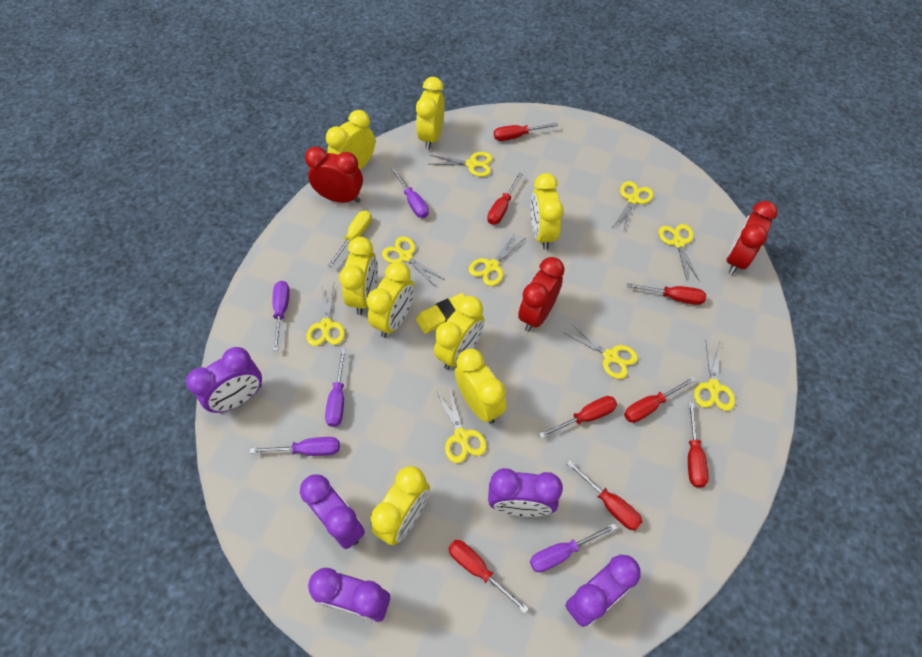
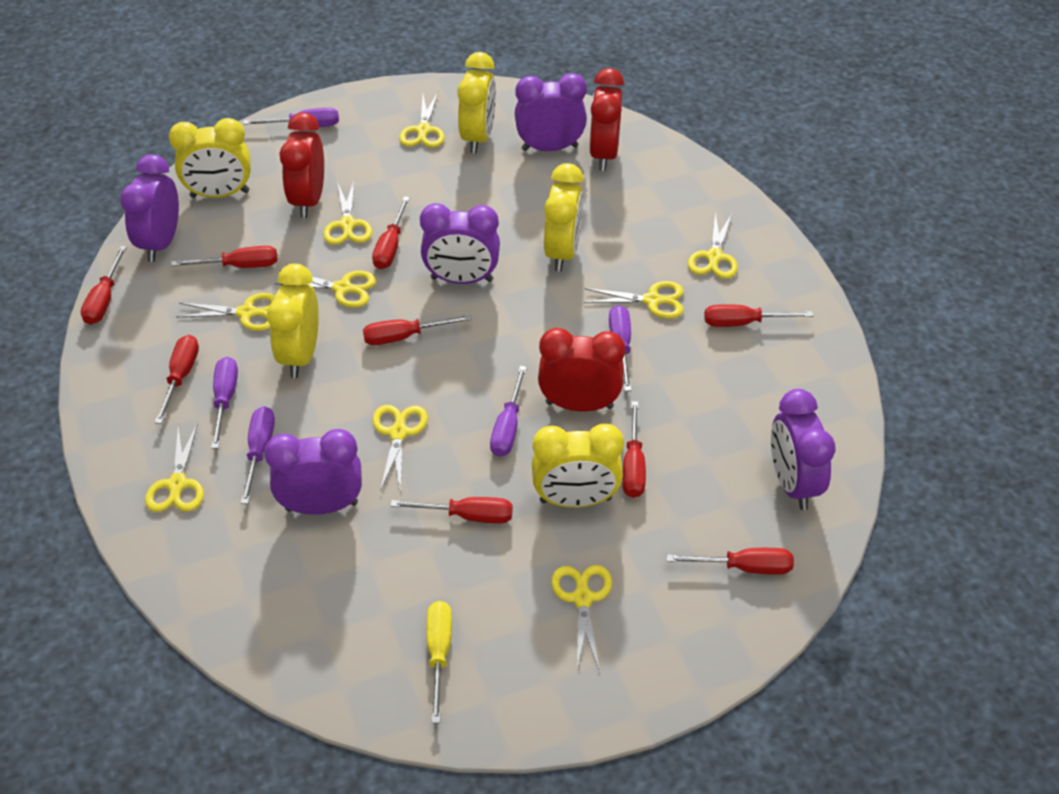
red screwdriver: 8 -> 9
yellow clock: 8 -> 5
yellow eraser: 1 -> 0

